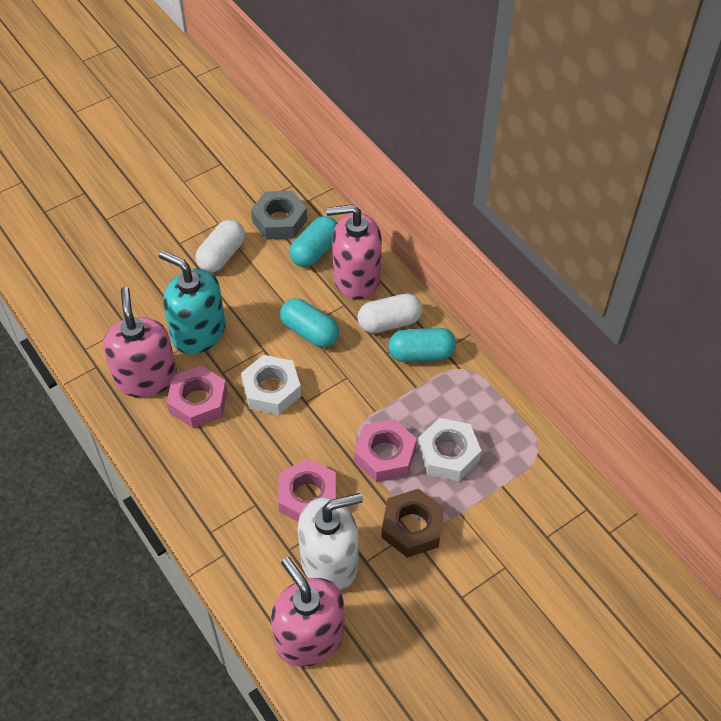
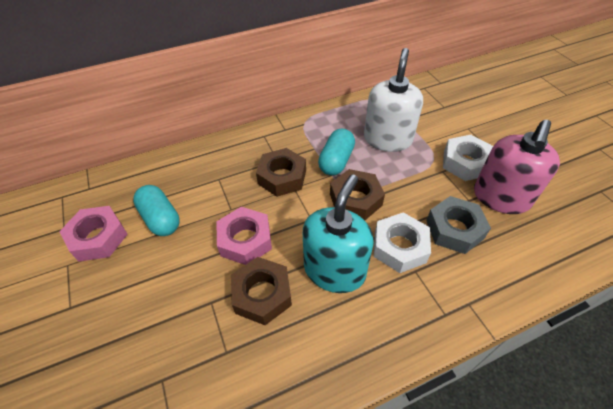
brown nut: 1 -> 3
pink nut: 3 -> 2
pink soap dispenser: 3 -> 1
turquoise capsule: 3 -> 2
white capsule: 2 -> 0

